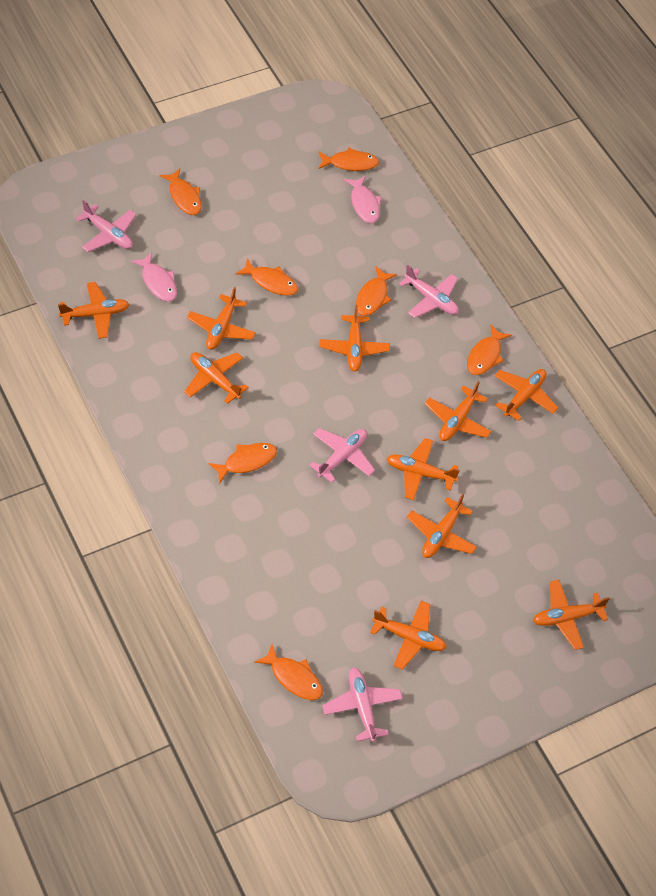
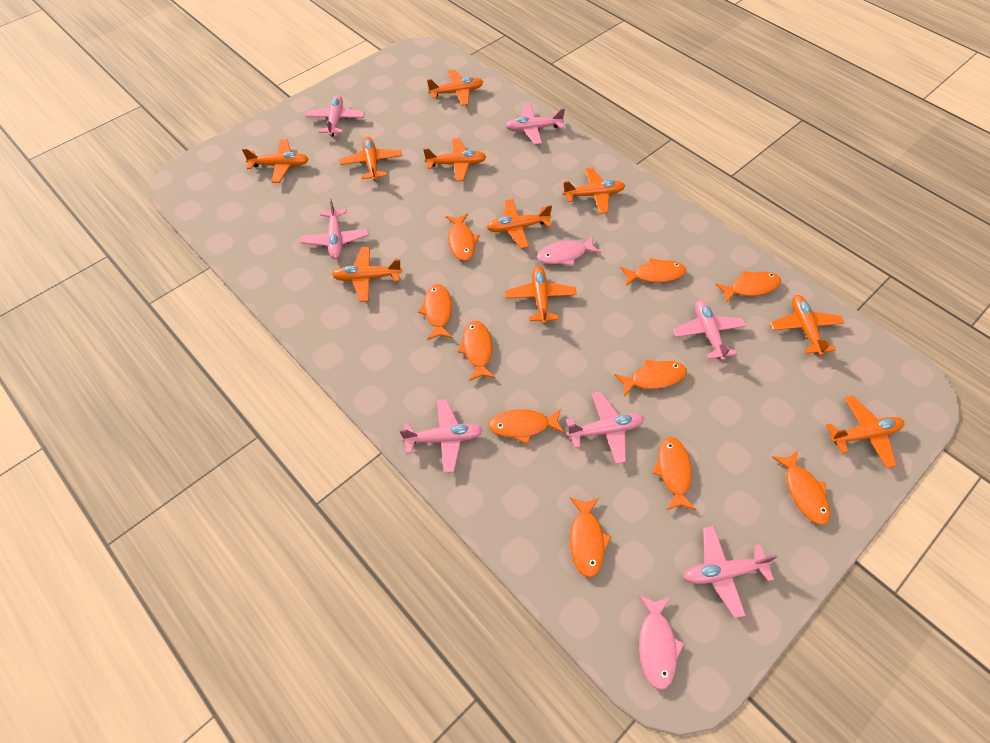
orange fish: 7 -> 10
pink plane: 4 -> 7

